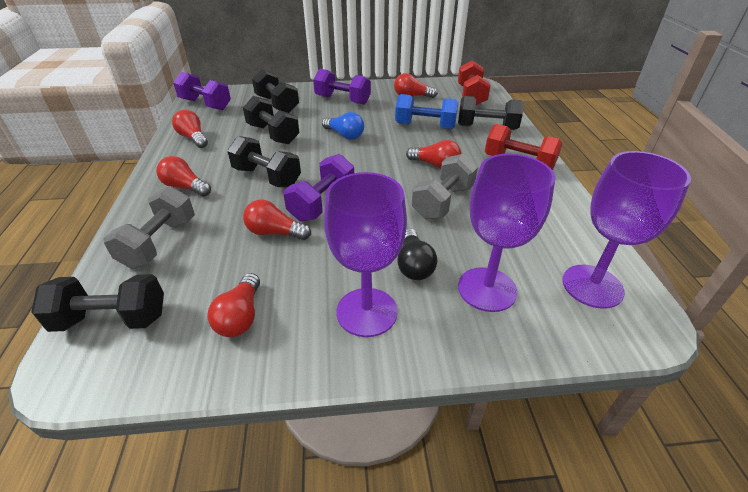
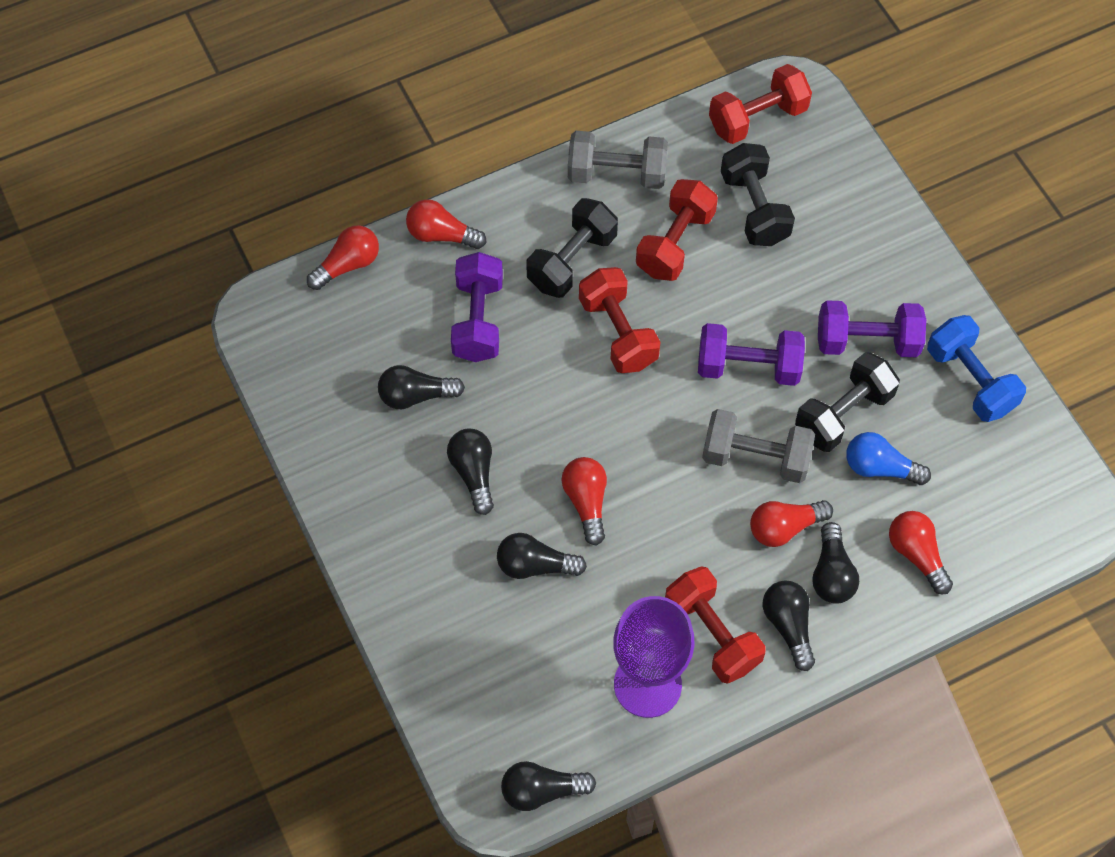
black dumbbell: 5 -> 3
black light bulb: 1 -> 6
purple goblet: 3 -> 1
red dumbbell: 2 -> 4
red light bulb: 6 -> 5

